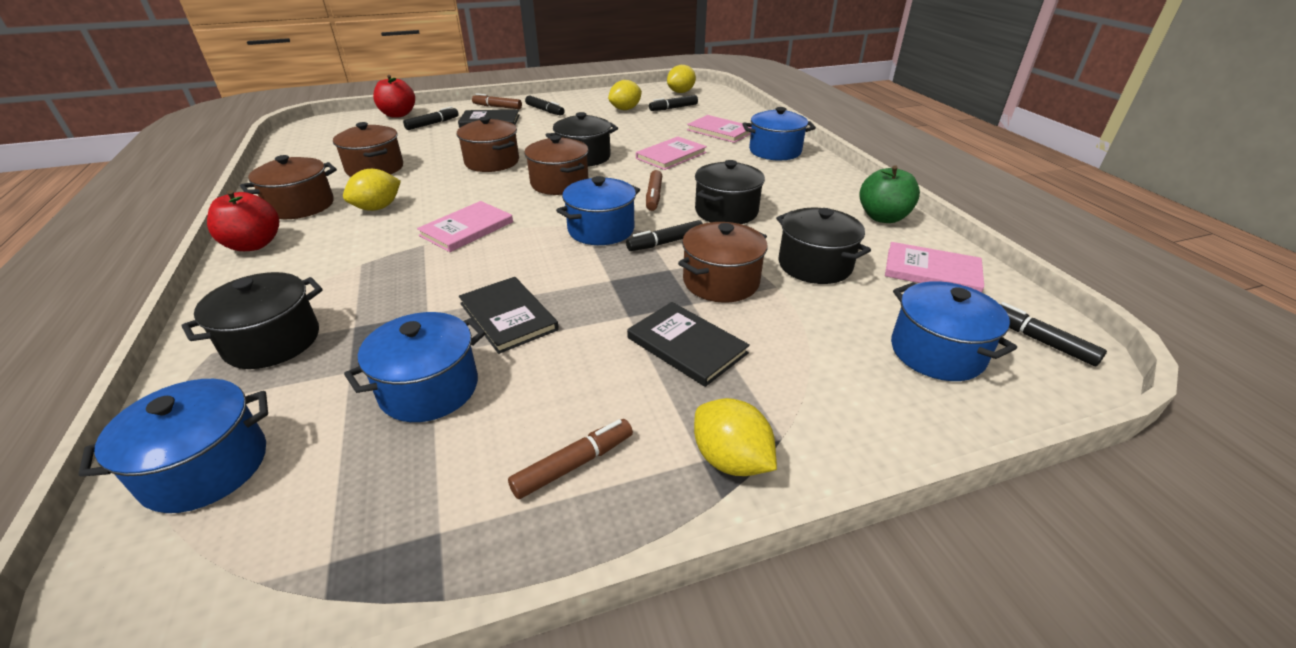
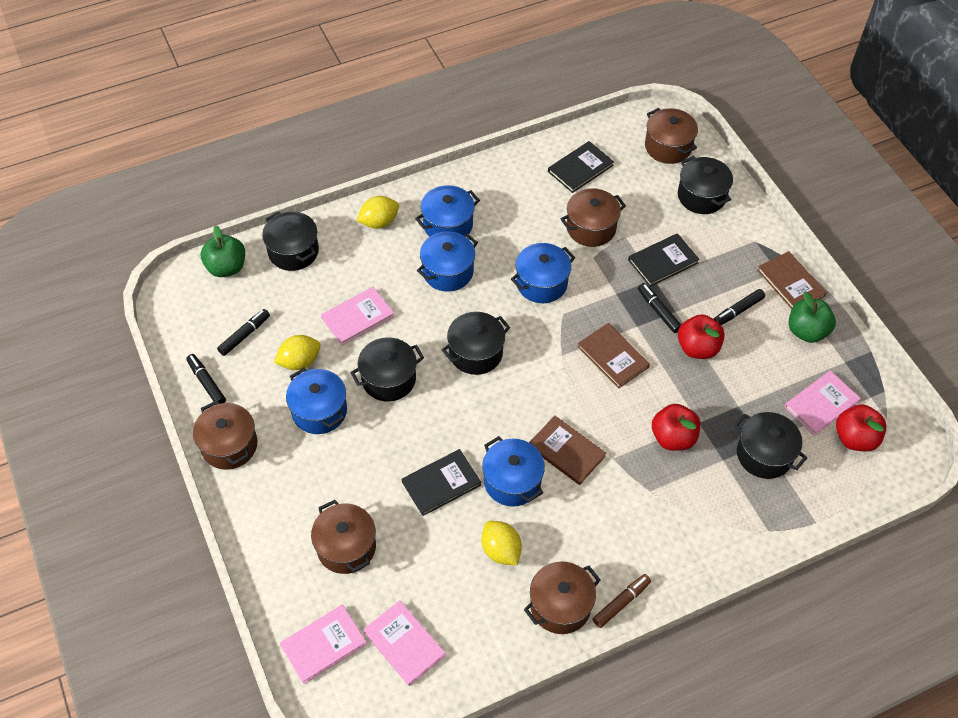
black marker: 5 -> 4
black pot: 4 -> 5
brown book: 0 -> 3
brown marker: 3 -> 1
green apple: 1 -> 2
red apple: 2 -> 3
yellow lemon: 4 -> 3

